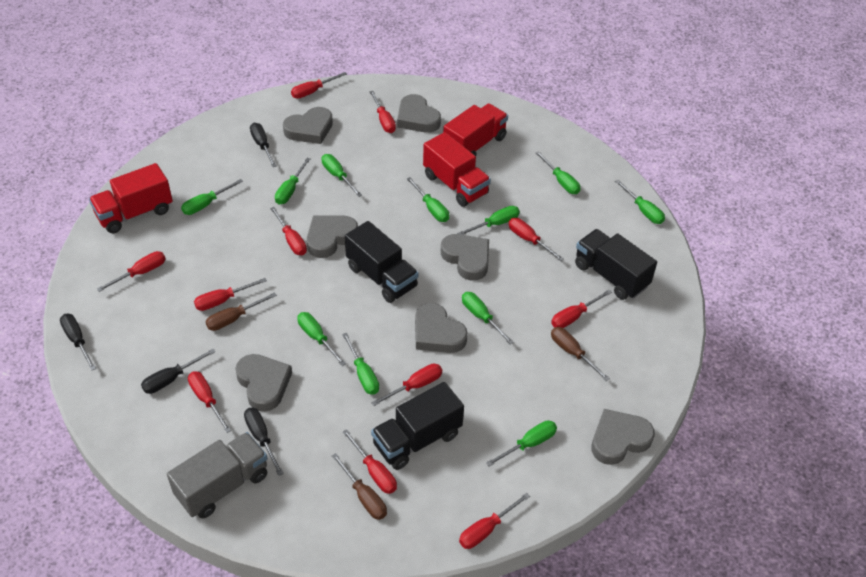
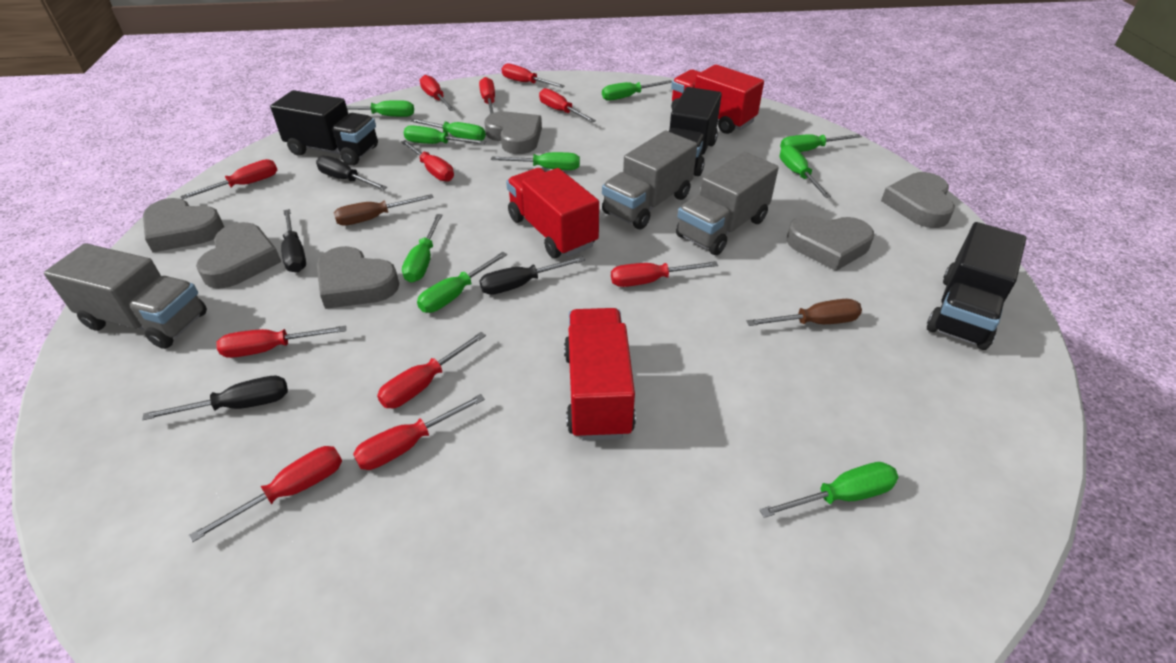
brown screwdriver: 3 -> 2
green screwdriver: 11 -> 10
grey heart: 7 -> 6
grey truck: 1 -> 3

